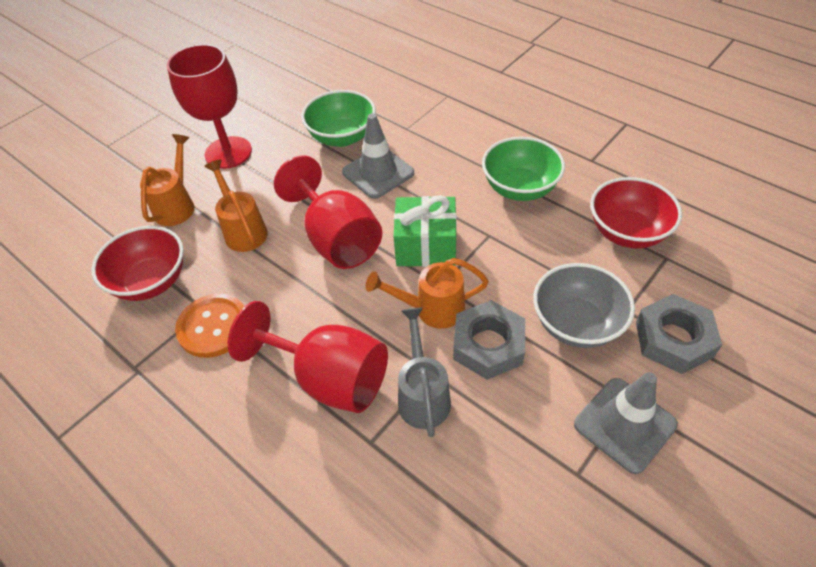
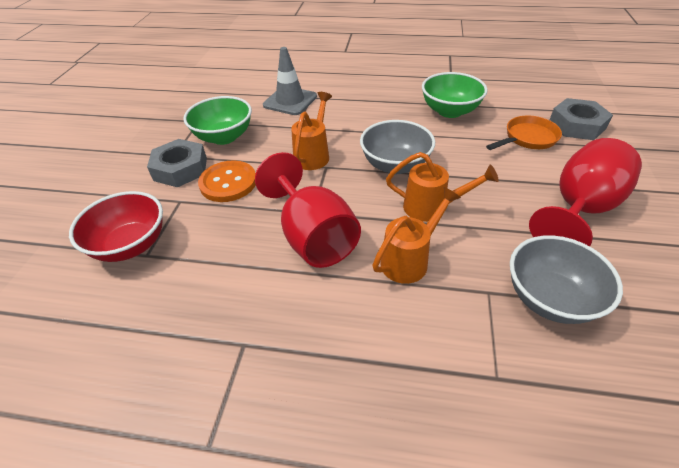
green gift: 1 -> 0
grey bowl: 1 -> 2
grey traffic cone: 2 -> 1
grey watering can: 1 -> 0
orange pan: 0 -> 1
red bowl: 2 -> 1
red goblet: 3 -> 2

